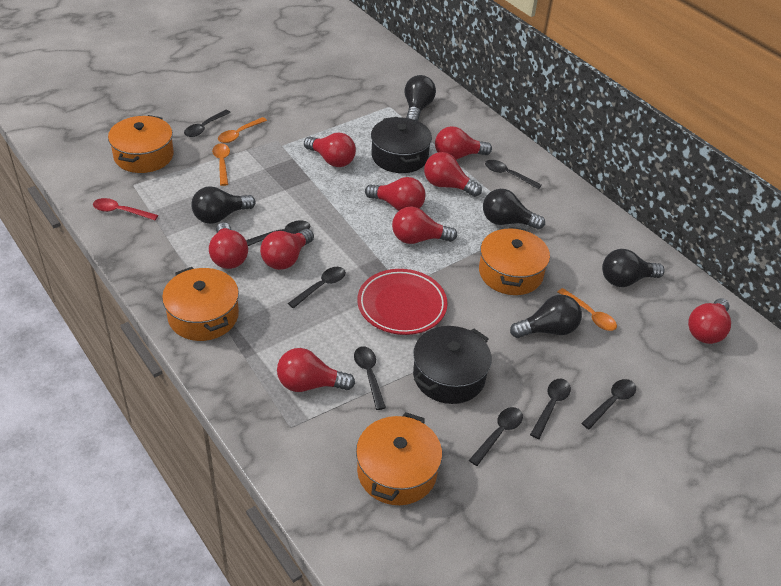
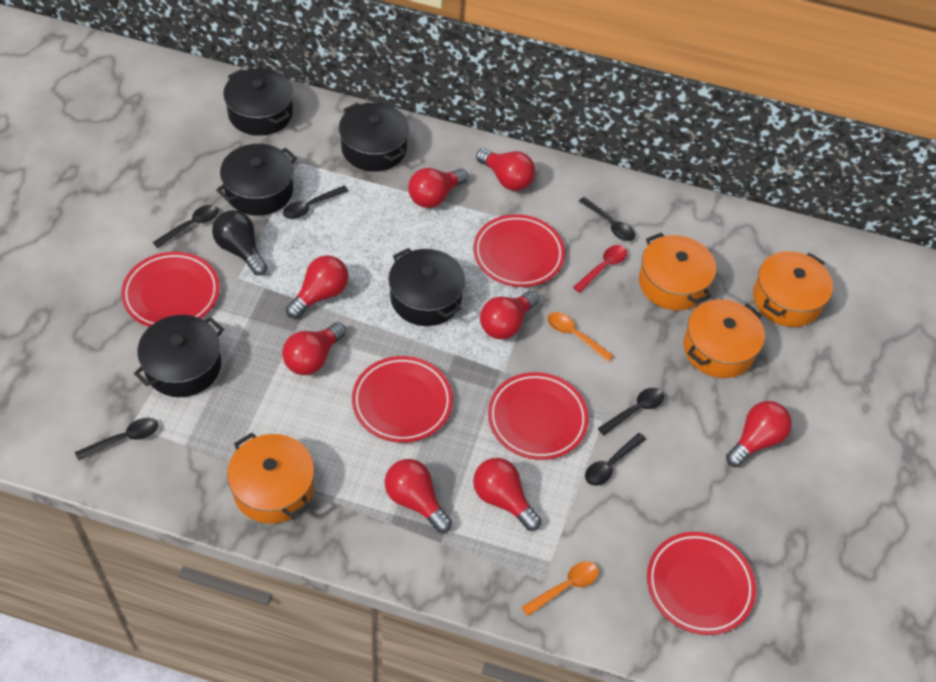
black light bulb: 5 -> 1
black pot: 2 -> 5
black spoon: 8 -> 6
orange spoon: 3 -> 2
red light bulb: 9 -> 8
red plate: 1 -> 5

